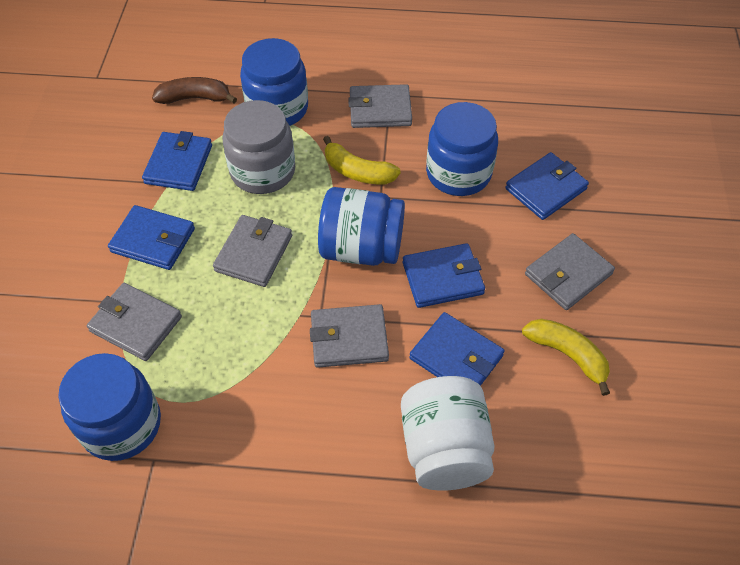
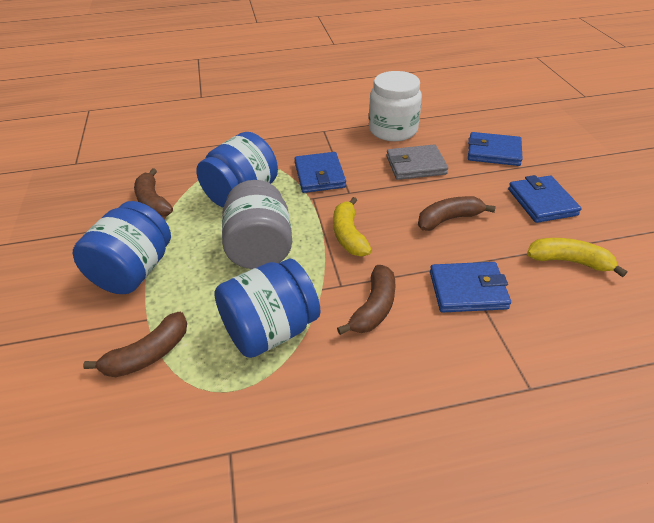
blue jar: 4 -> 3
blue wallet: 5 -> 4
brown banana: 1 -> 4
grey wallet: 5 -> 1

